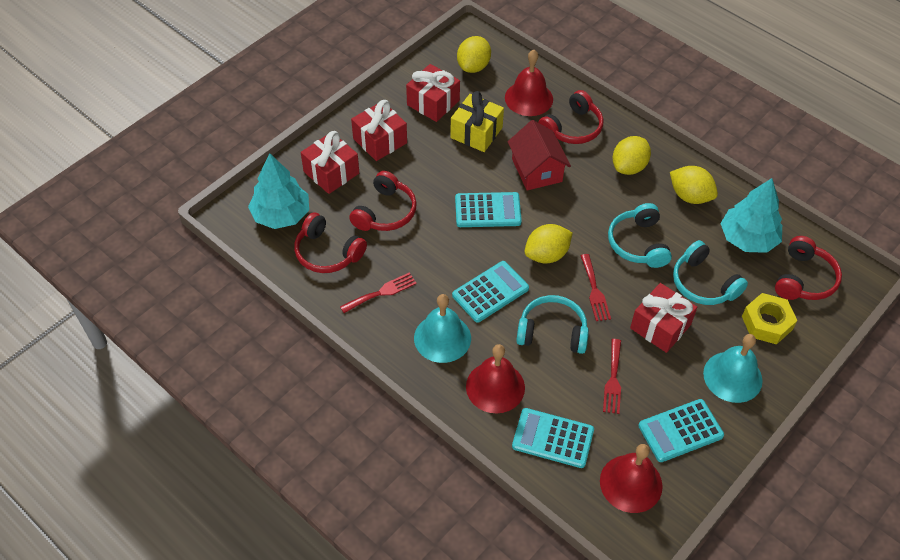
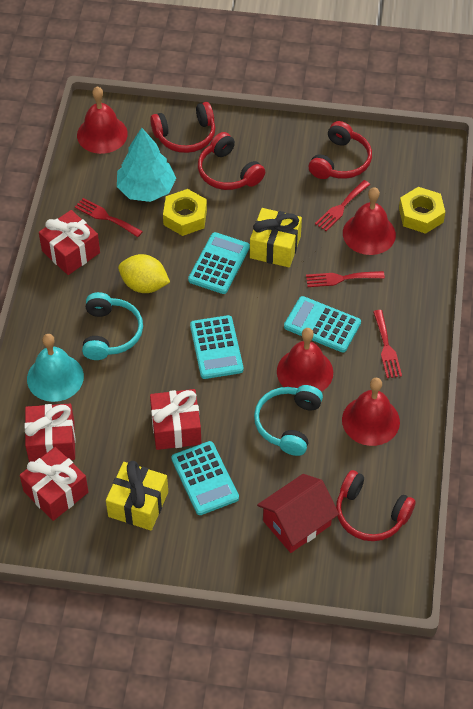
red bell: 3 -> 4
red fork: 3 -> 4
turquoise bell: 2 -> 1
turquoise headphones: 3 -> 2
turquoise tree: 2 -> 1
yellow gift: 1 -> 2
yellow lemon: 4 -> 1
yellow nut: 1 -> 2

